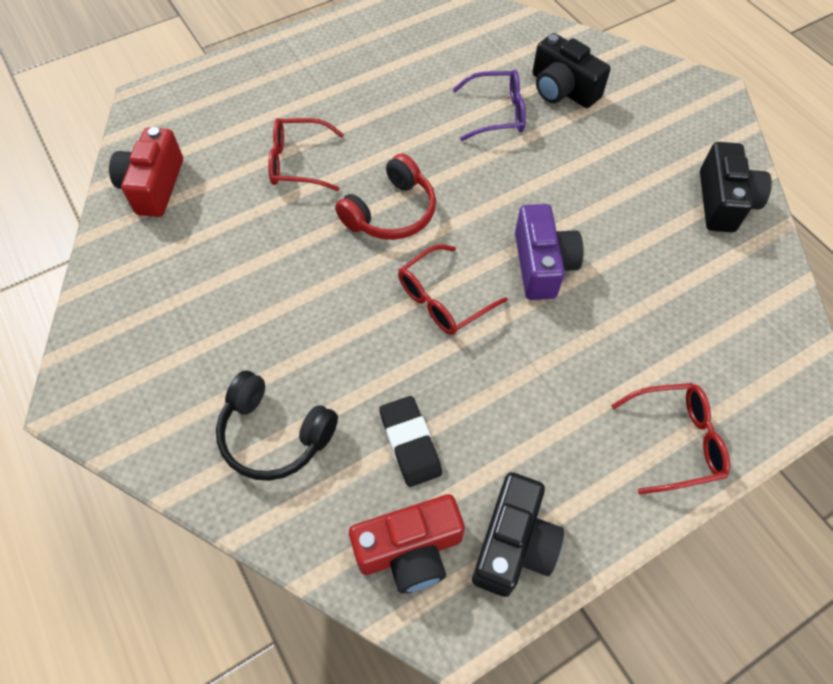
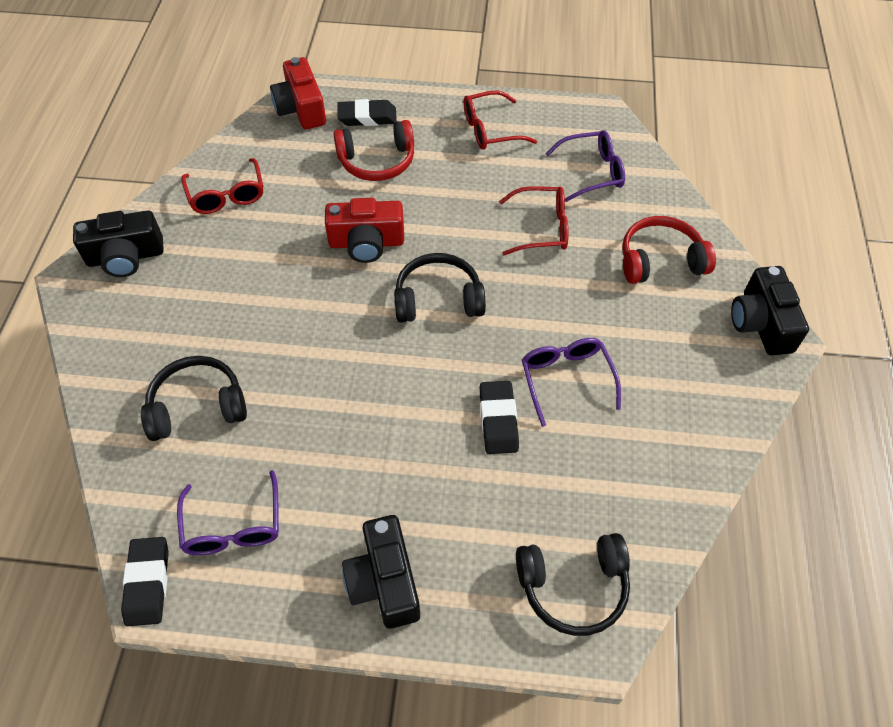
black eraser: 1 -> 3
black headphones: 1 -> 3
purple camera: 1 -> 0
purple glasses: 1 -> 3
red headphones: 1 -> 2

